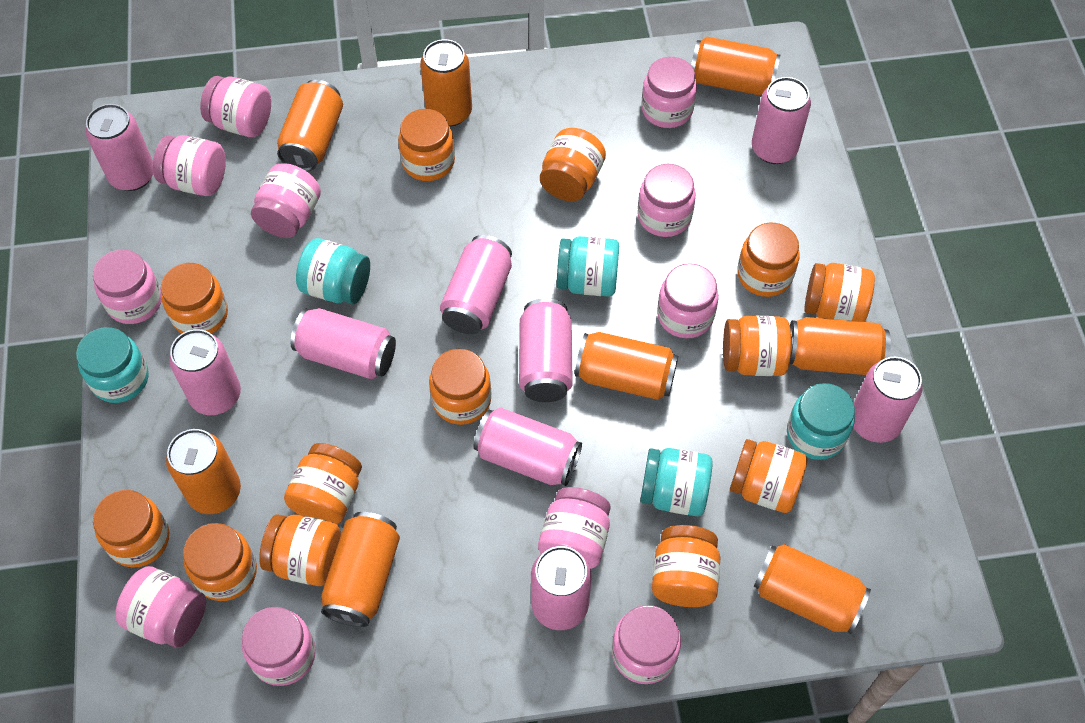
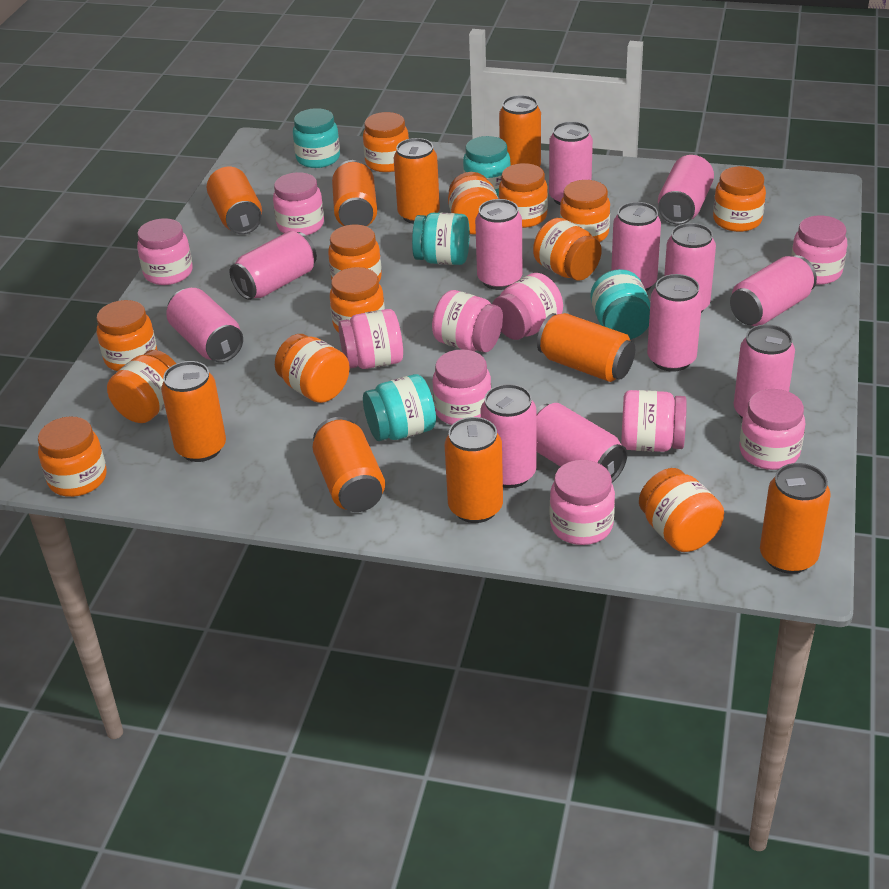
orange can: 8 -> 9
pink can: 9 -> 12
pink jar: 11 -> 10

